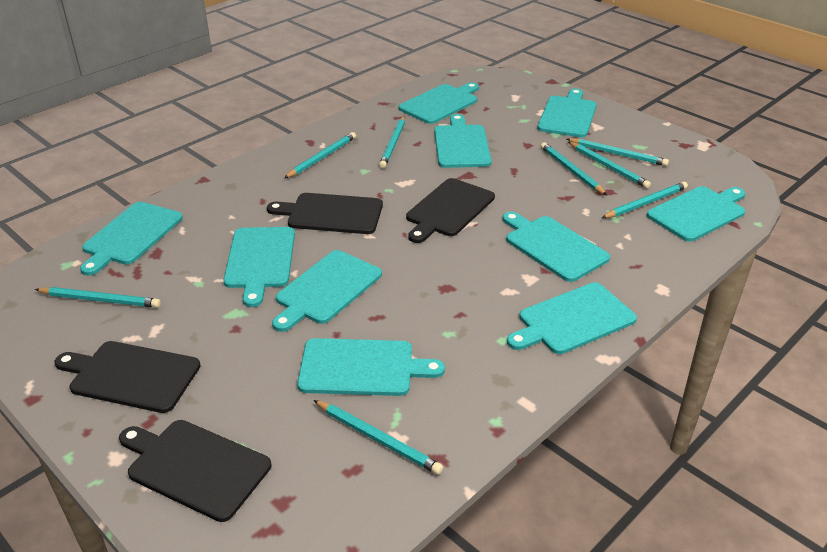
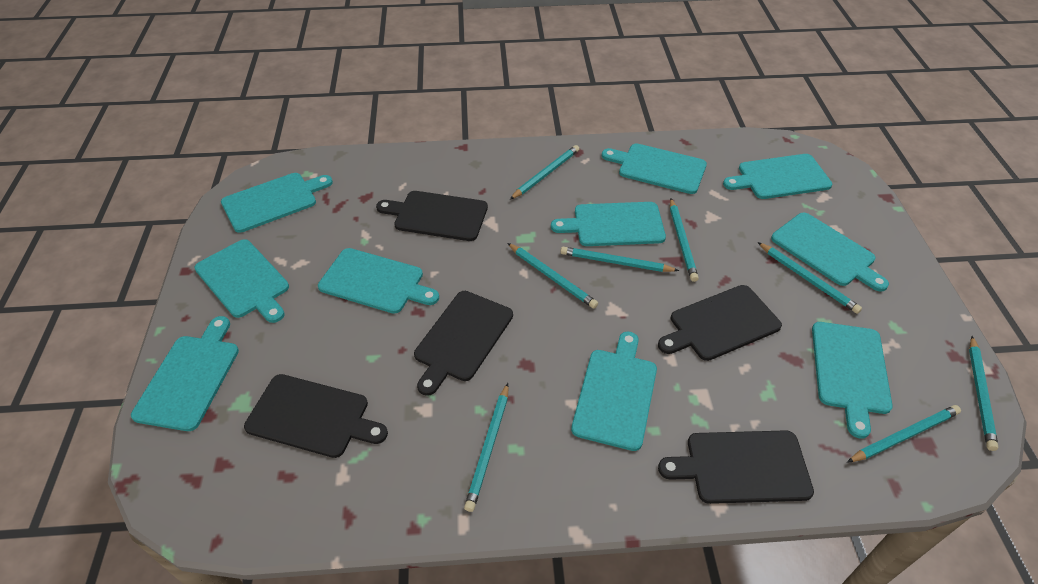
black cutting board: 4 -> 5

